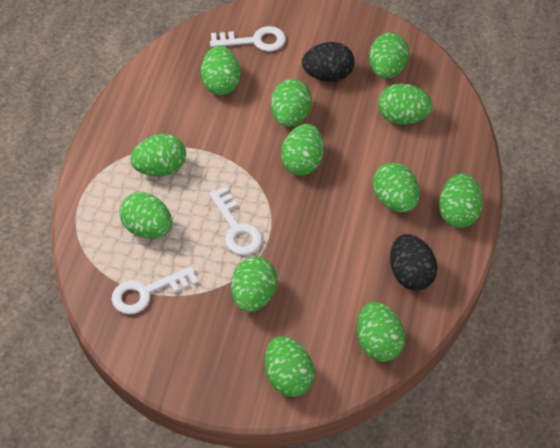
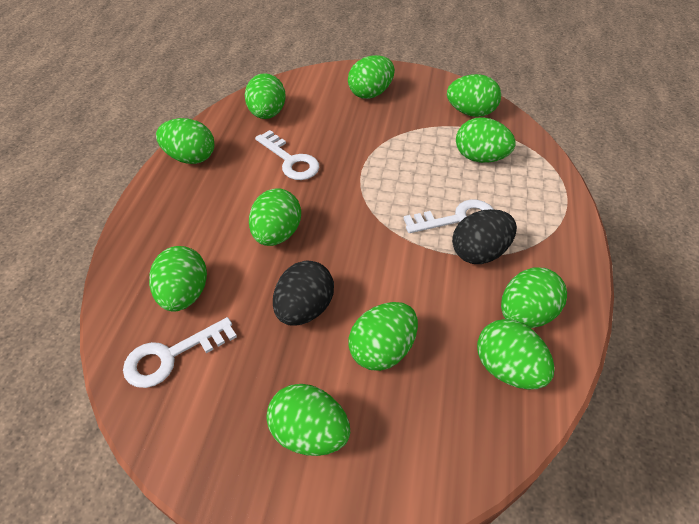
green egg: 12 -> 11

